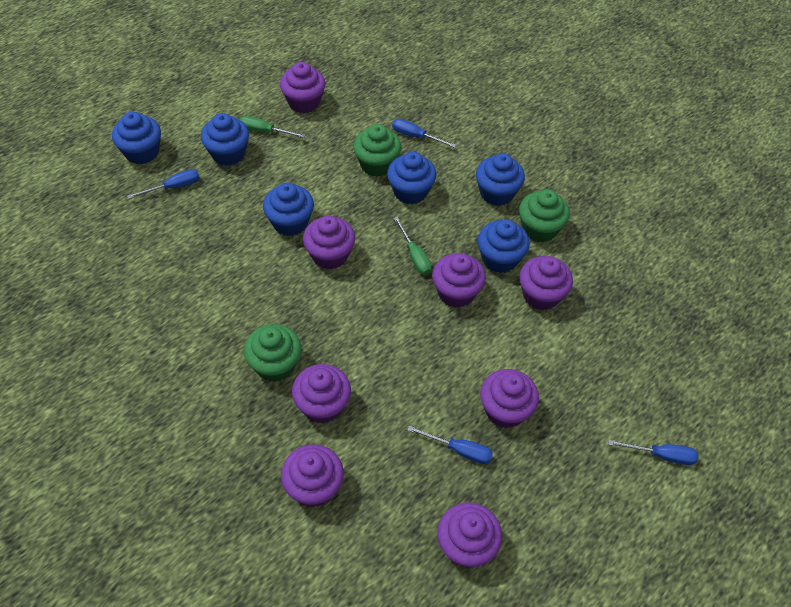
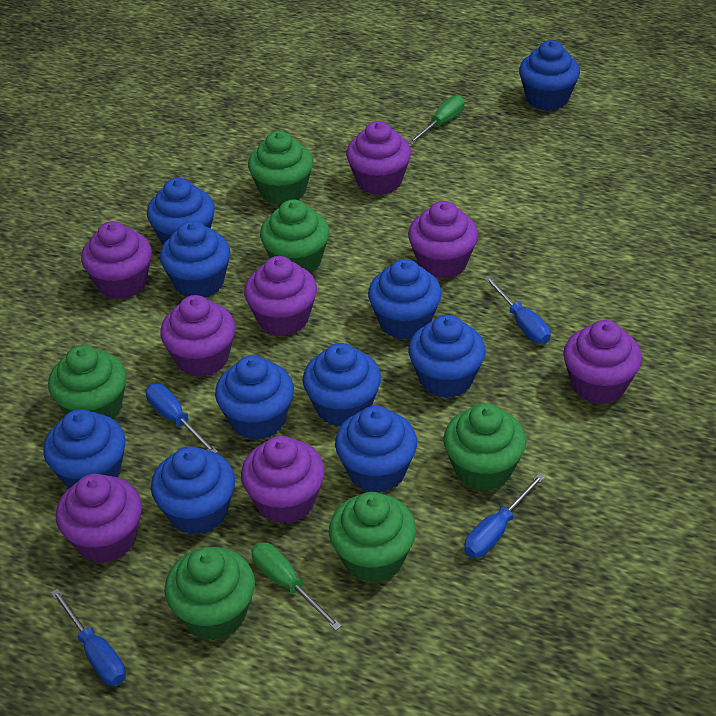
blue cupcake: 6 -> 10
green cupcake: 3 -> 6

